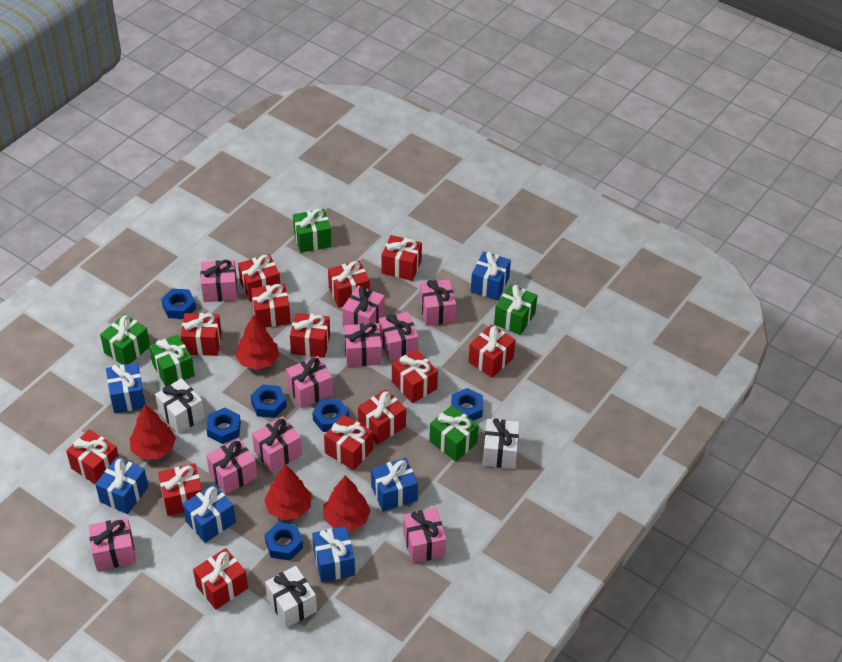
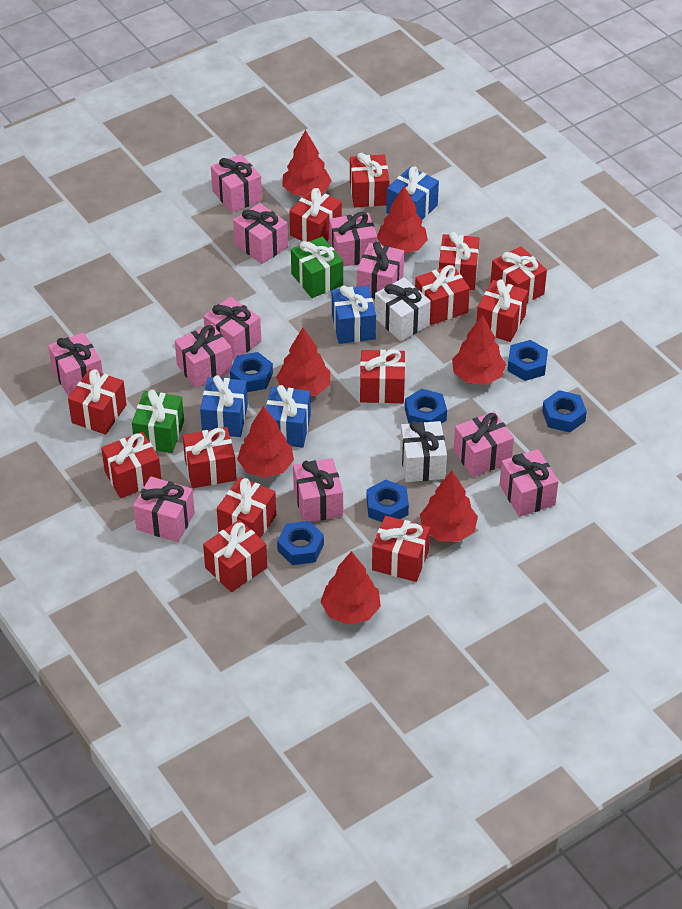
blue gift: 6 -> 4
green gift: 5 -> 2
pink gift: 10 -> 11
red tree: 4 -> 7
white gift: 3 -> 2

